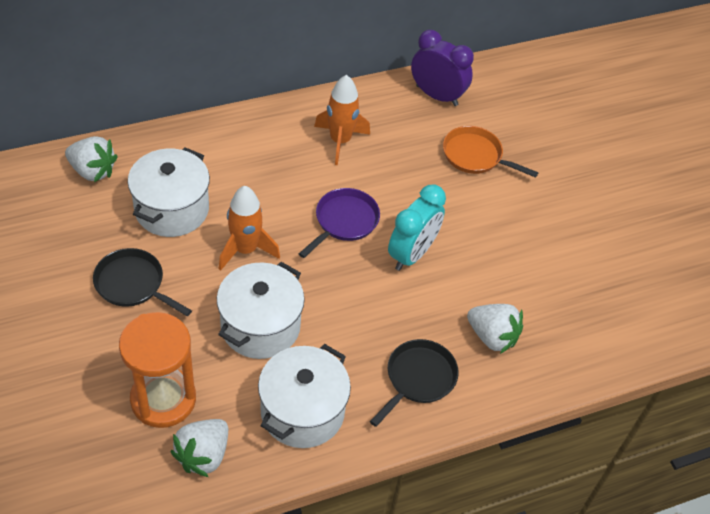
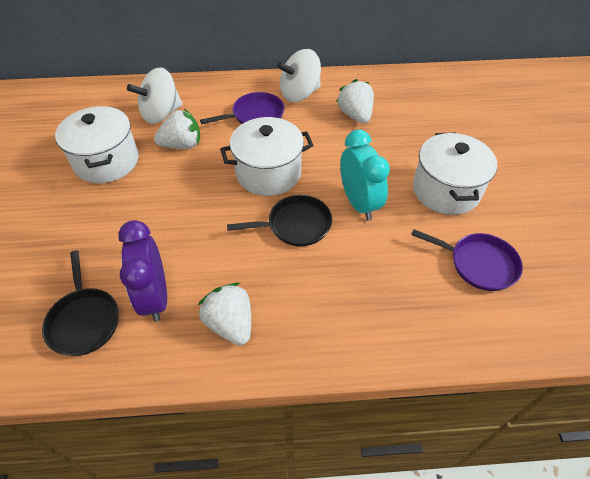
orange hourglass: 1 -> 0
orange pan: 1 -> 0
orange rocket: 2 -> 0
purple pan: 1 -> 2
white spinning top: 0 -> 2

